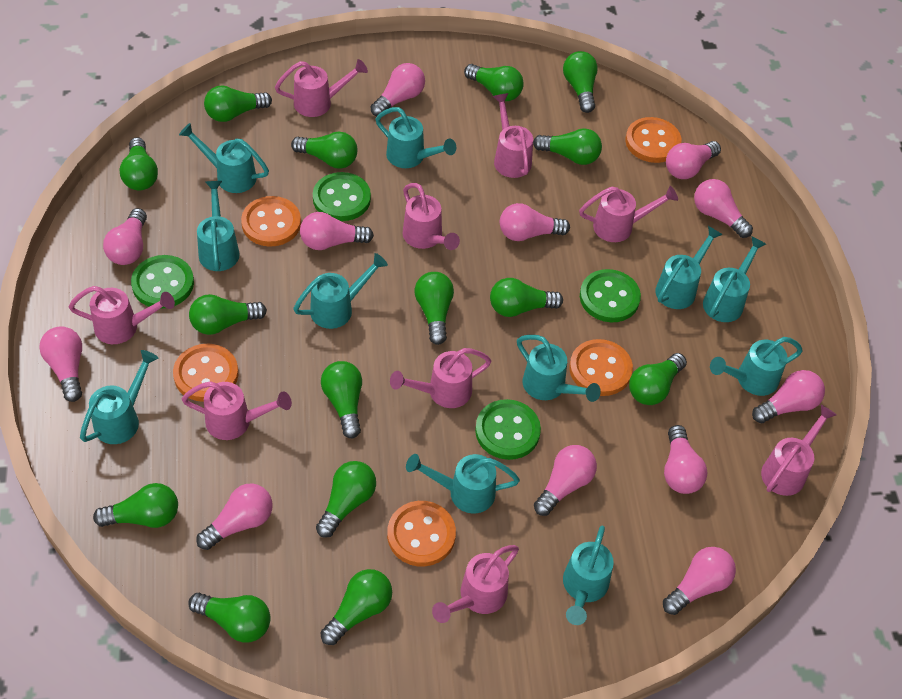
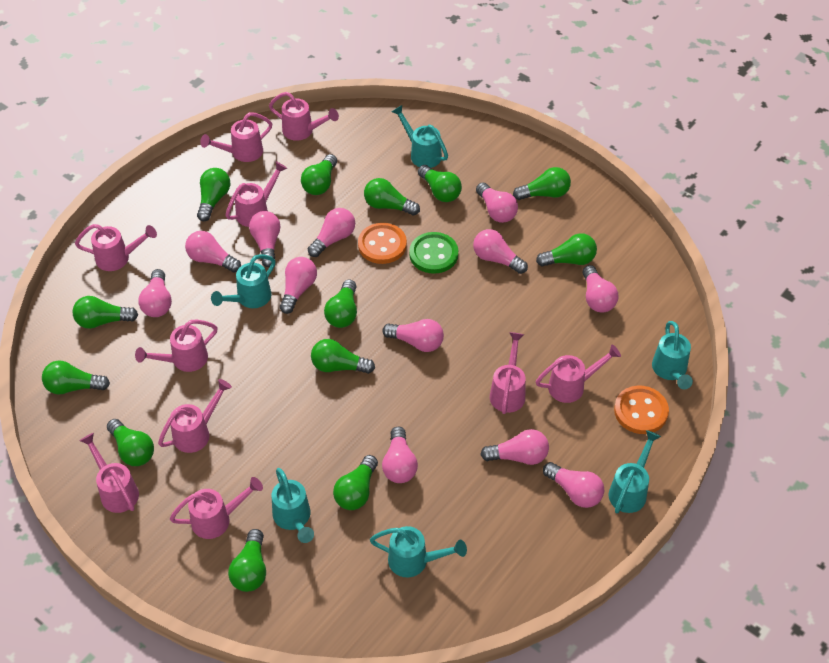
green button: 4 -> 1
green light bulb: 15 -> 13
orange button: 5 -> 2
pink watering can: 9 -> 10
turquoise watering can: 11 -> 6

